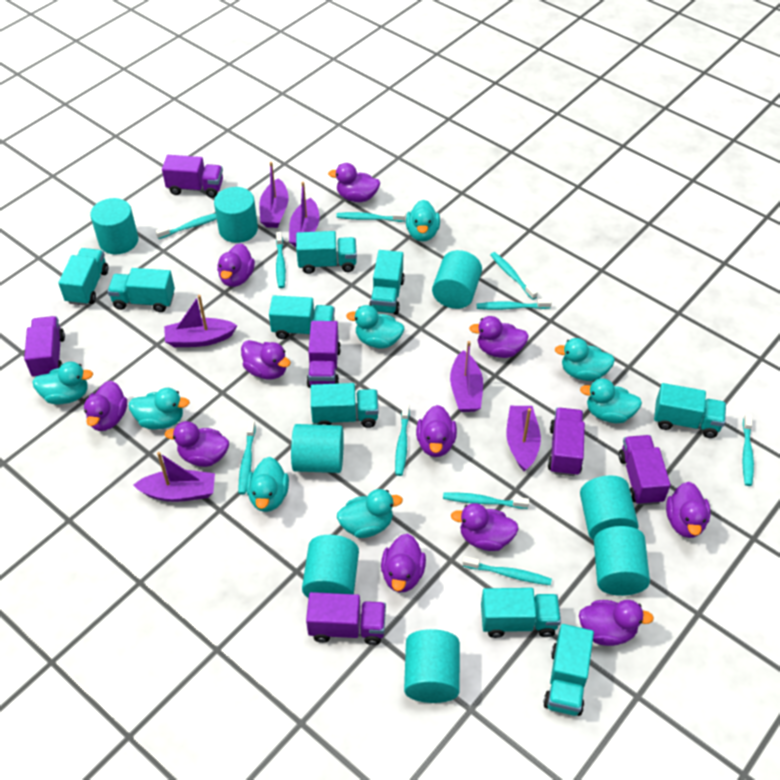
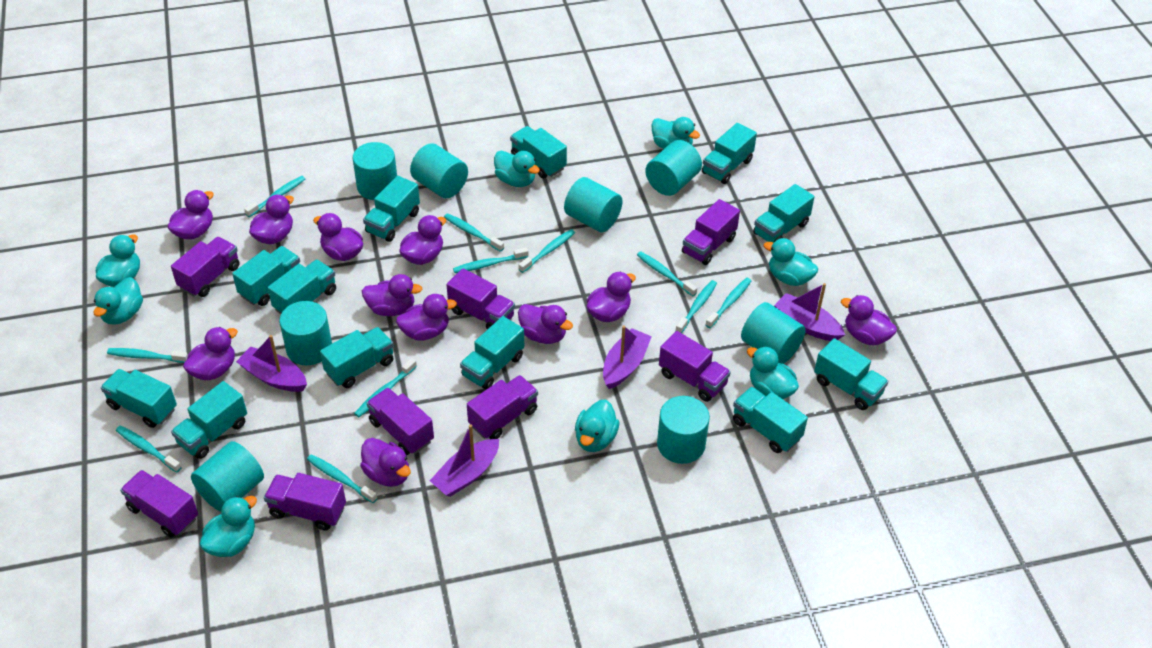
purple boat: 6 -> 4
purple truck: 6 -> 8
turquoise toothbrush: 10 -> 11
turquoise truck: 9 -> 12

